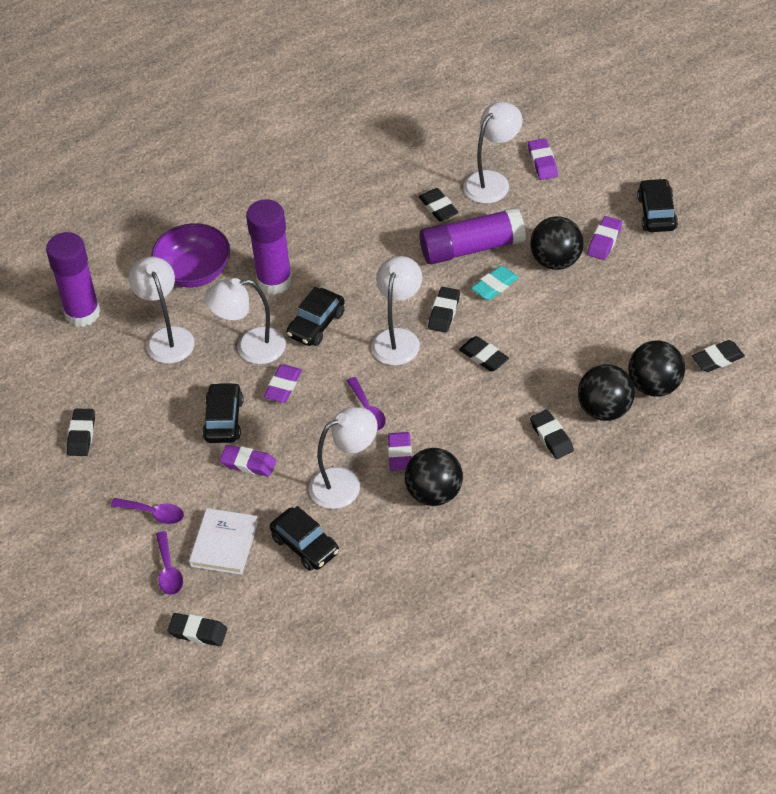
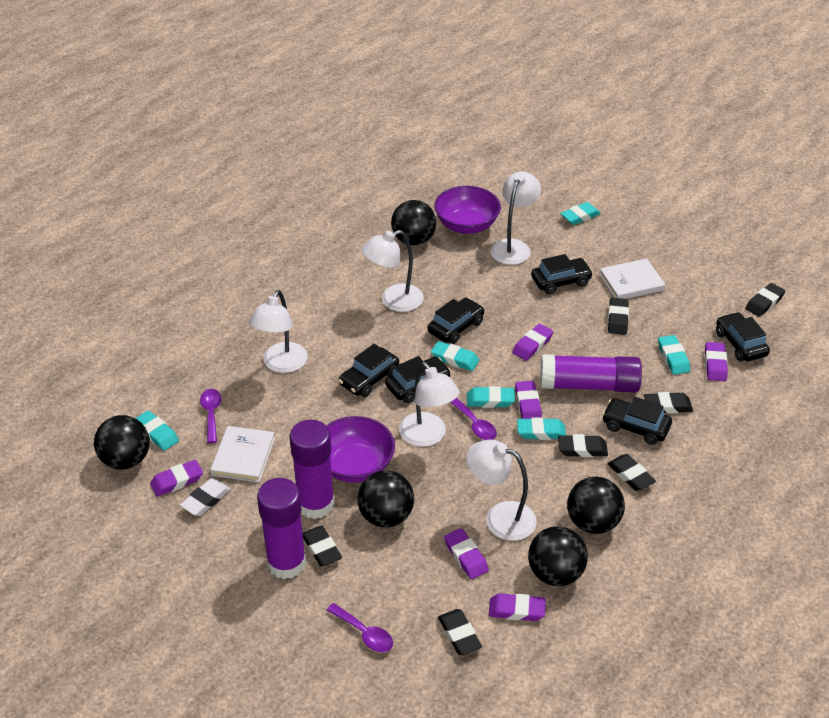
black ball: 4 -> 5
black car: 4 -> 6
purple bowl: 1 -> 2
purple eraser: 5 -> 6
turquoise eraser: 1 -> 6
white book: 1 -> 2
white eraser: 0 -> 1

